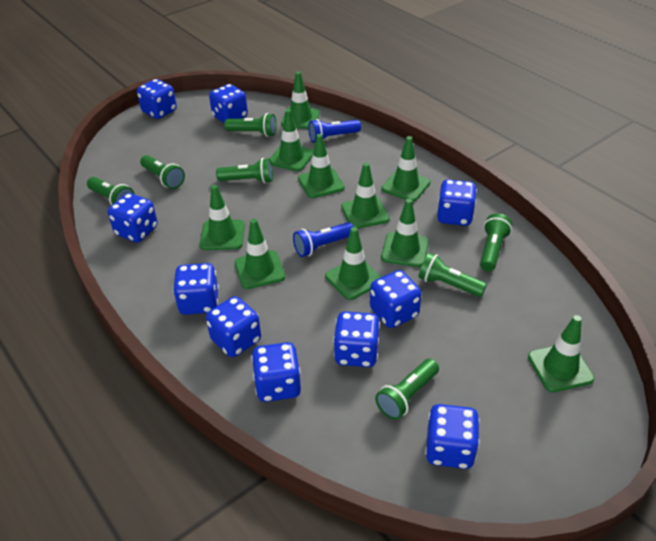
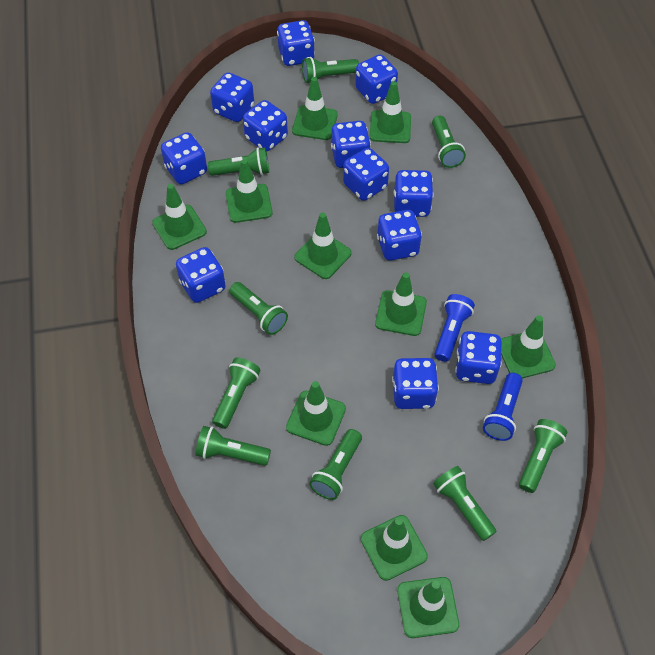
blue dice: 10 -> 12
green flashlight: 7 -> 9

